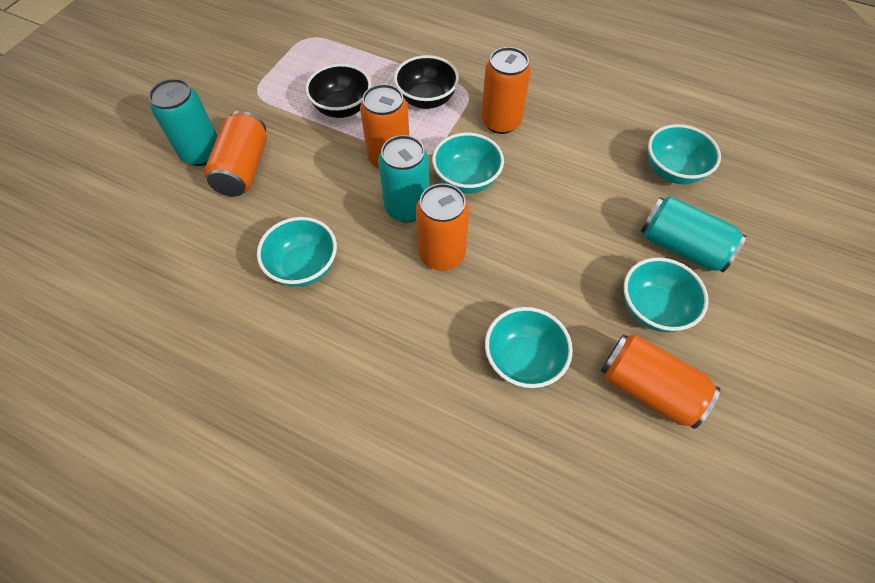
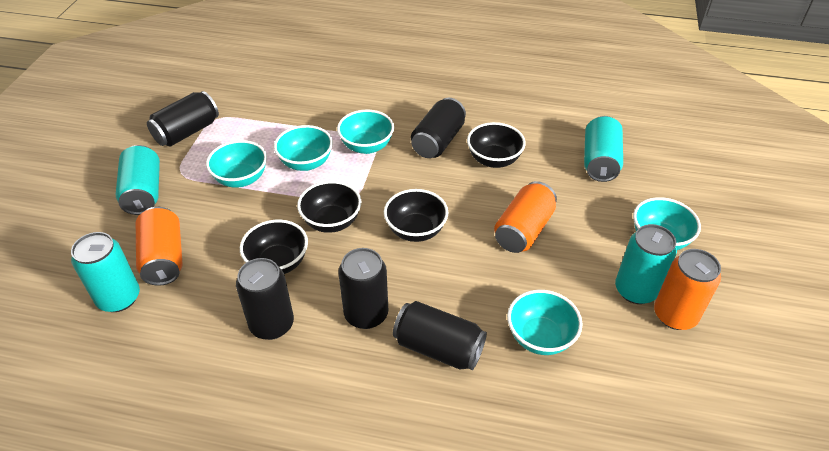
black bowl: 2 -> 4
black can: 0 -> 5
orange can: 5 -> 3
turquoise can: 3 -> 4

